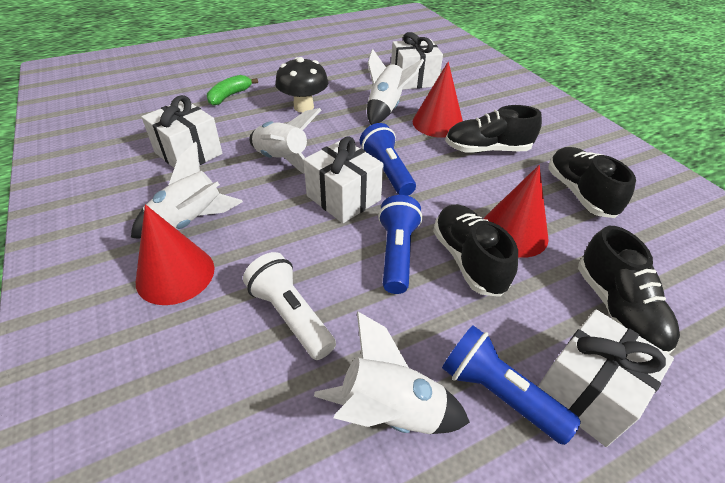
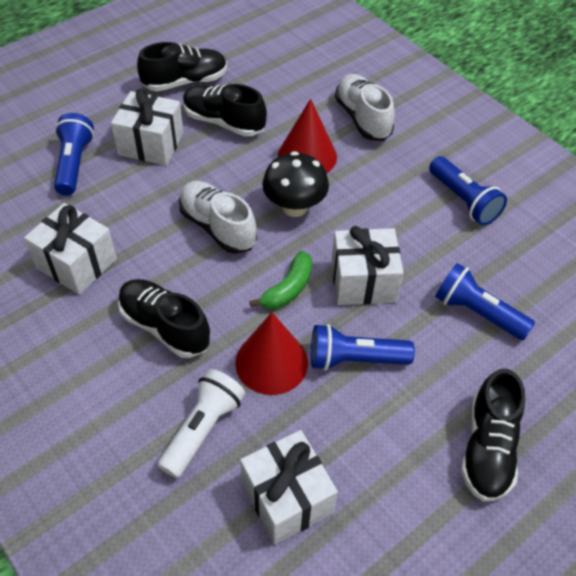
blue flashlight: 3 -> 4
red cone: 3 -> 2
white rocket: 4 -> 0
white shoe: 0 -> 2

